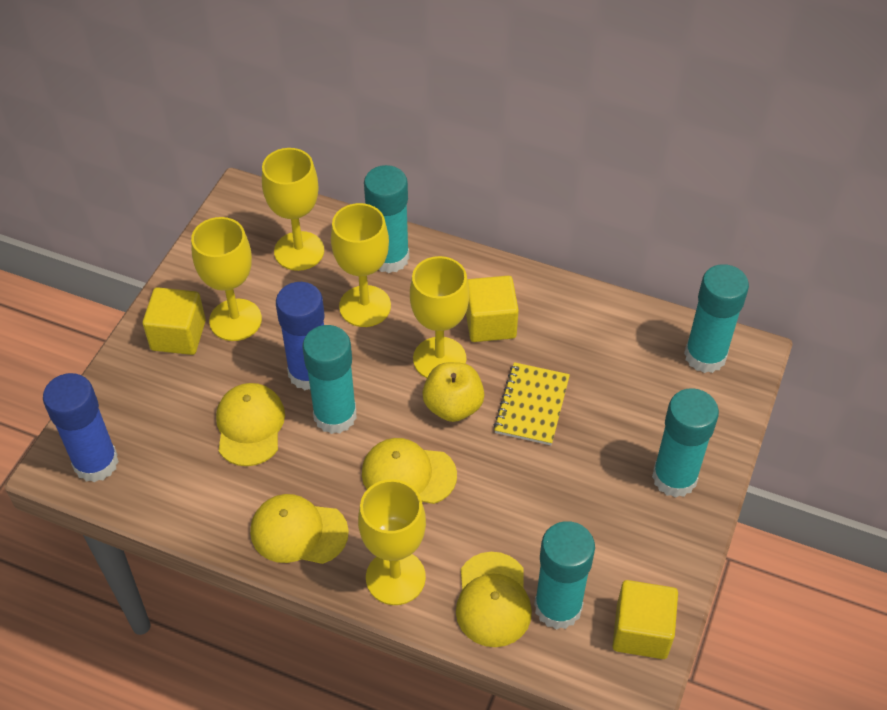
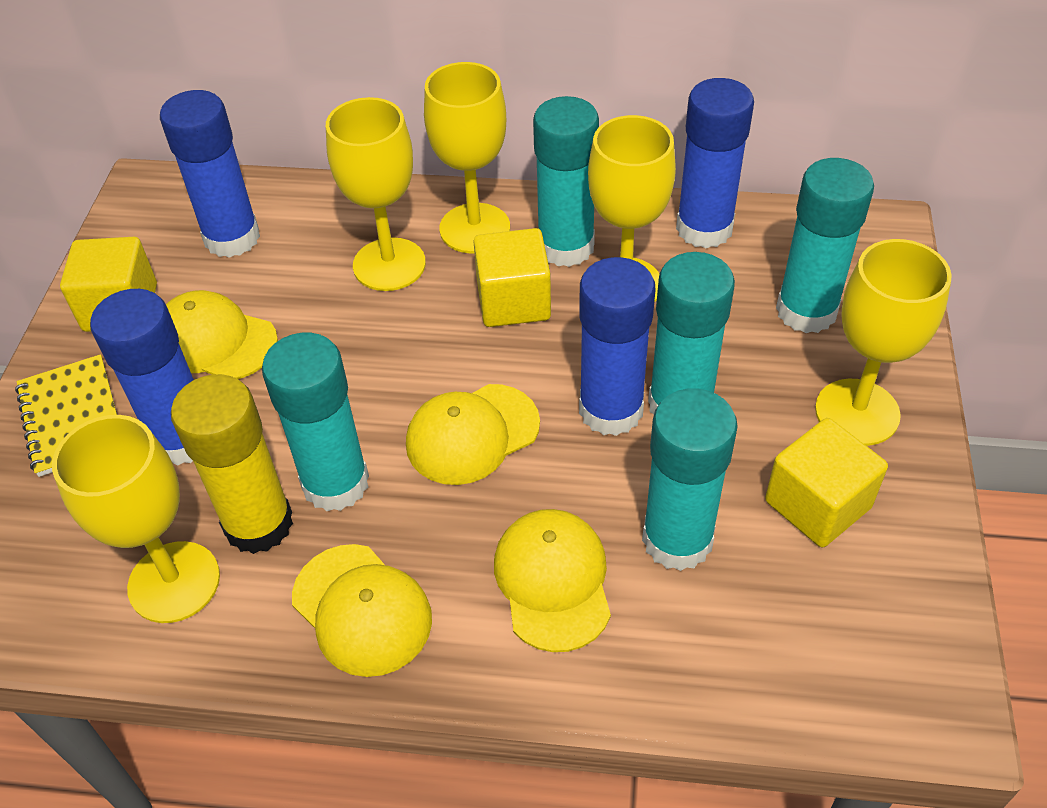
blue glue stick: 2 -> 4
yellow apple: 1 -> 0
yellow glue stick: 0 -> 1

